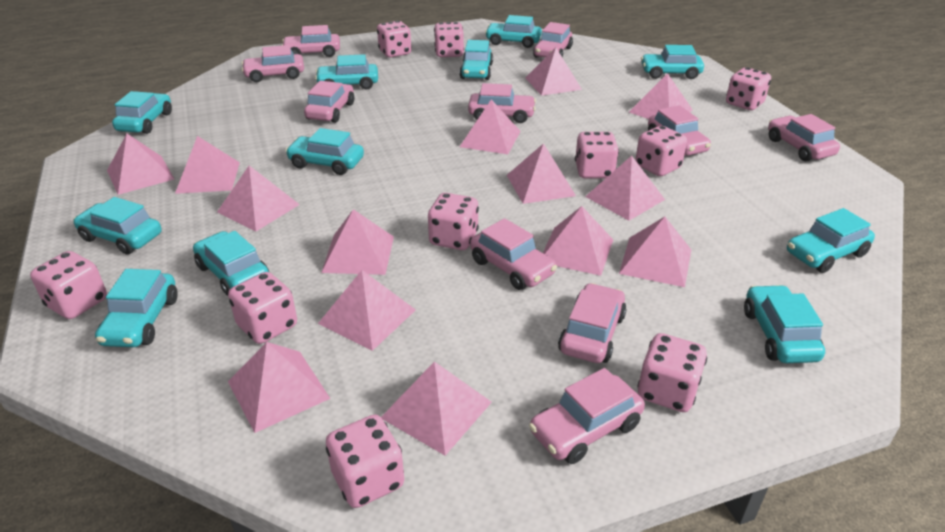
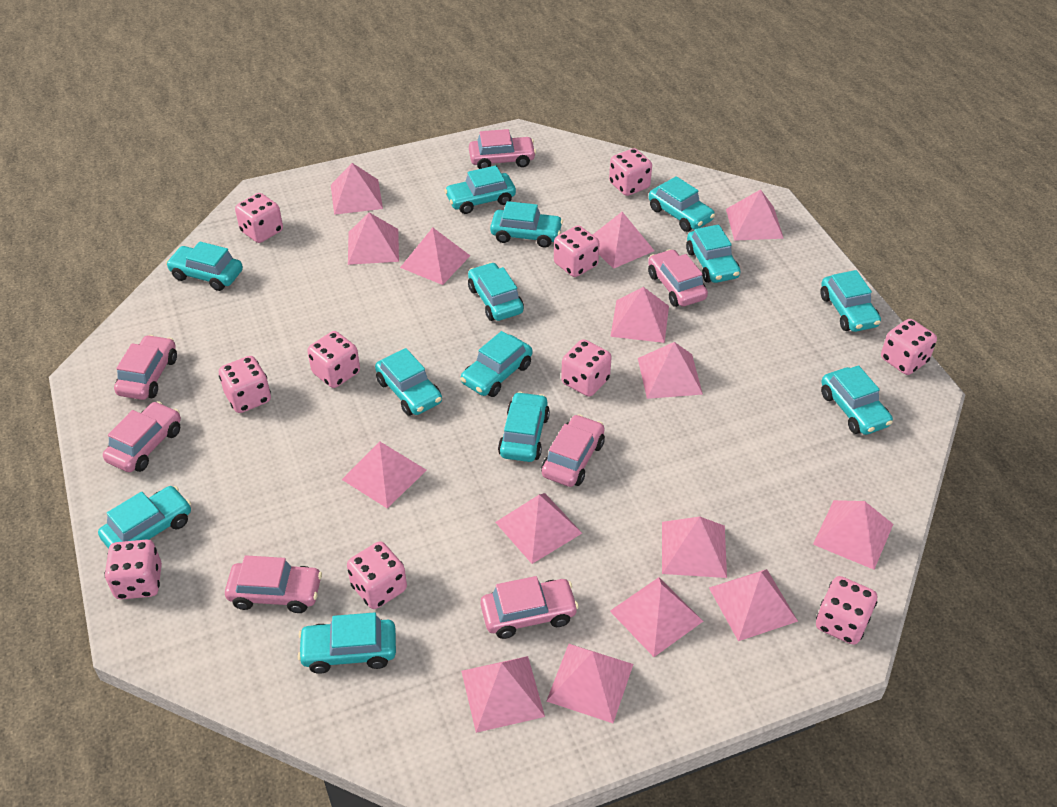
pink car: 10 -> 7
pink pyramid: 14 -> 15
turquoise car: 11 -> 13

